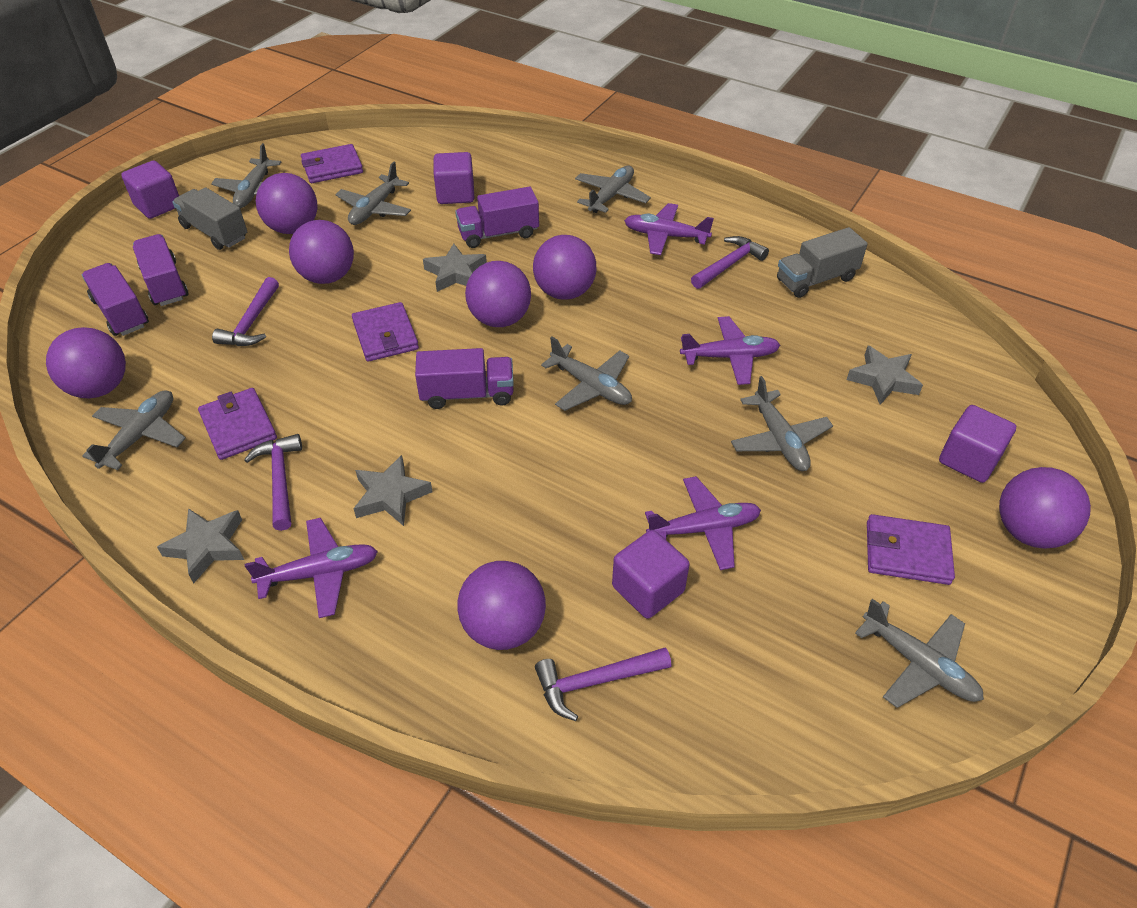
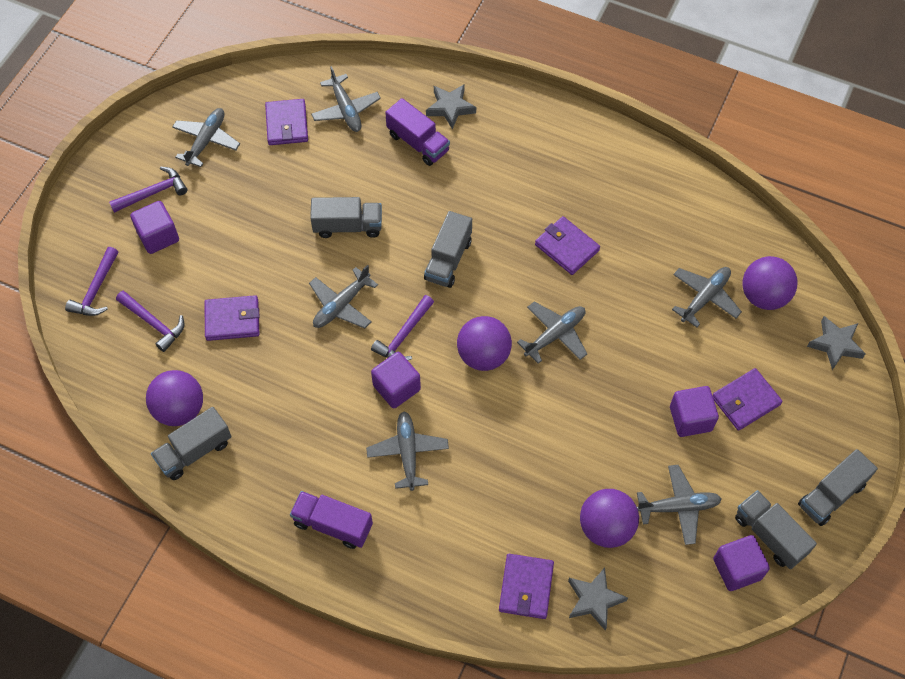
grey star: 4 -> 3
grey truck: 2 -> 5
purple ball: 7 -> 4
purple plane: 4 -> 0
purple truck: 4 -> 2
purple wallet: 4 -> 5

